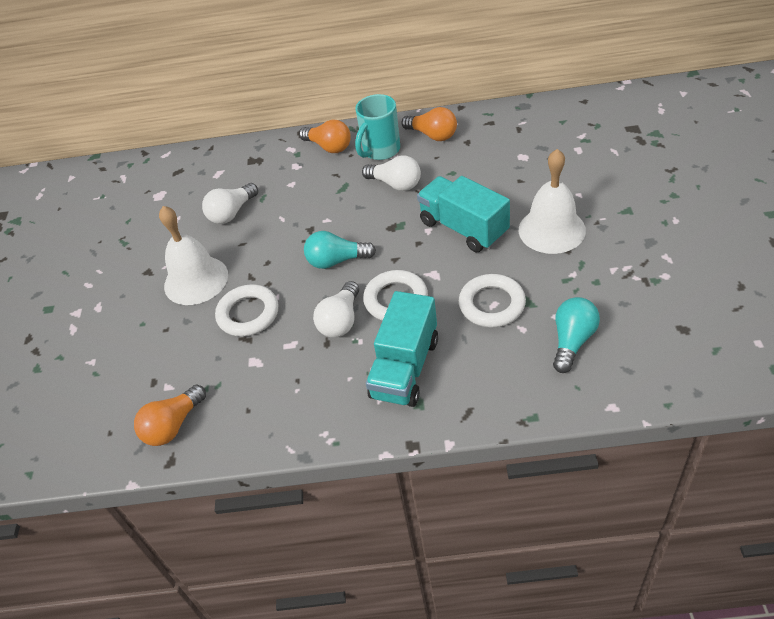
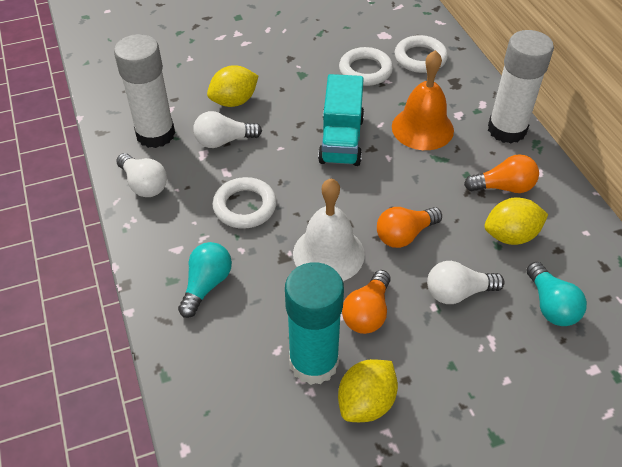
orange bell: 0 -> 1
turquoise glue stick: 0 -> 1
turquoise mug: 1 -> 0
turquoise truck: 2 -> 1
white bell: 2 -> 1
white glue stick: 0 -> 2
yellow lemon: 0 -> 3

